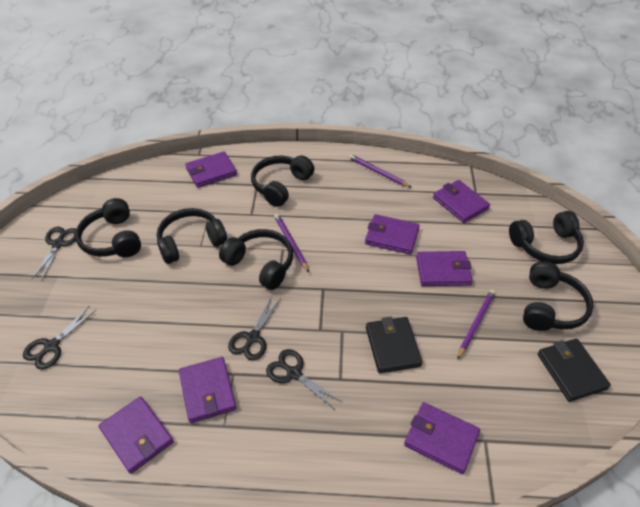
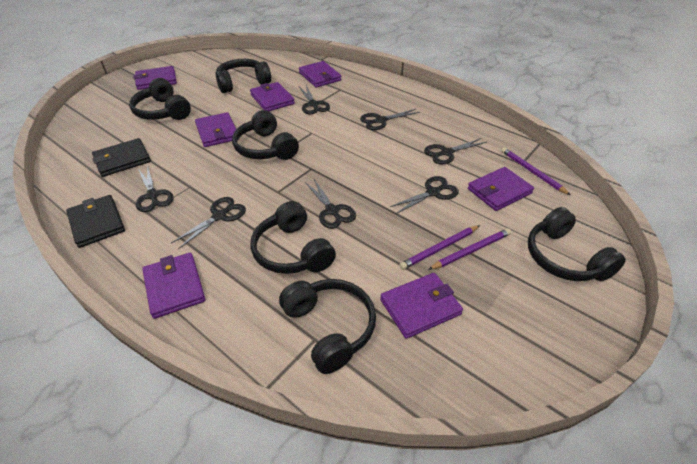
black scissors: 4 -> 7

